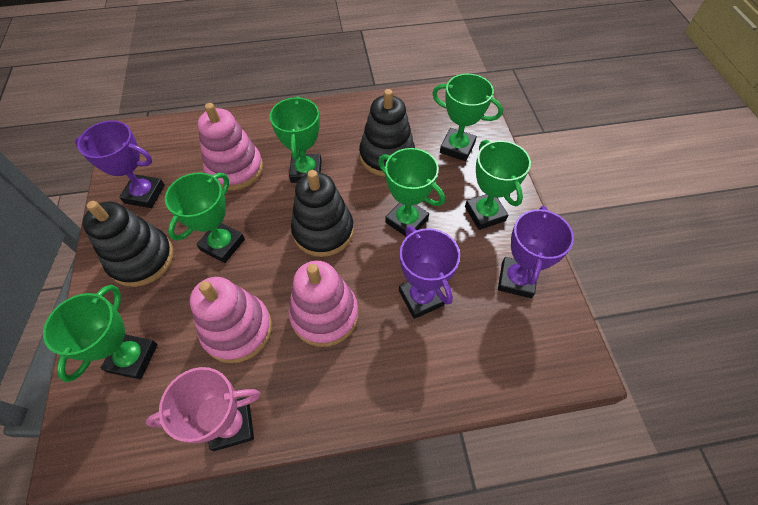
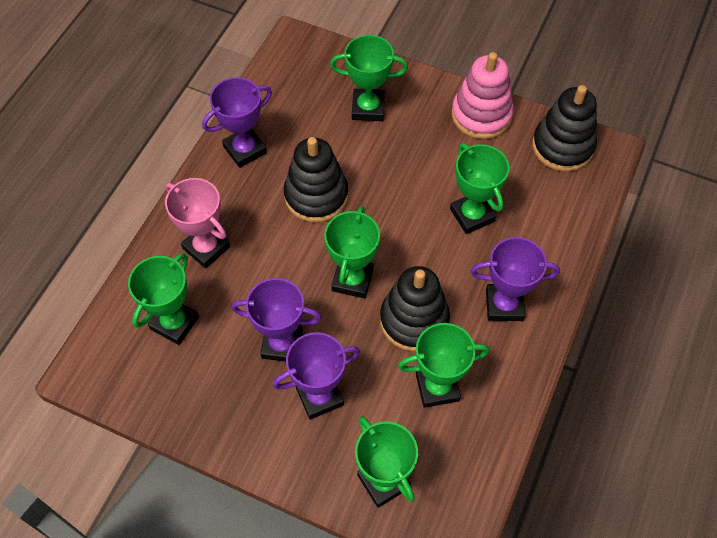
pink stacking toy: 3 -> 1
purple trophy: 3 -> 4

